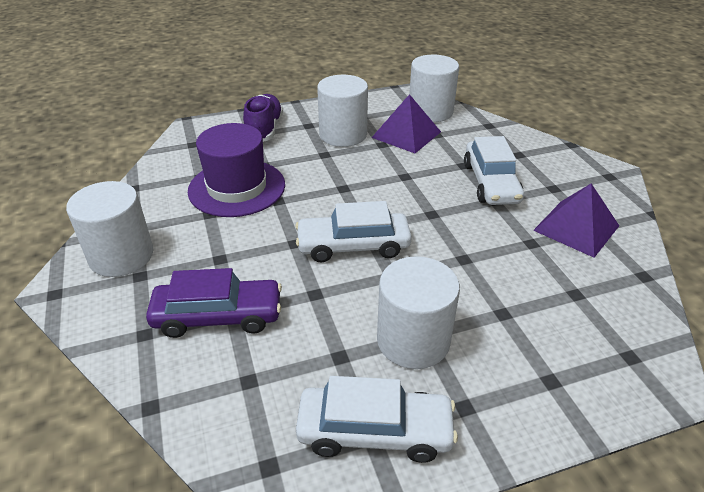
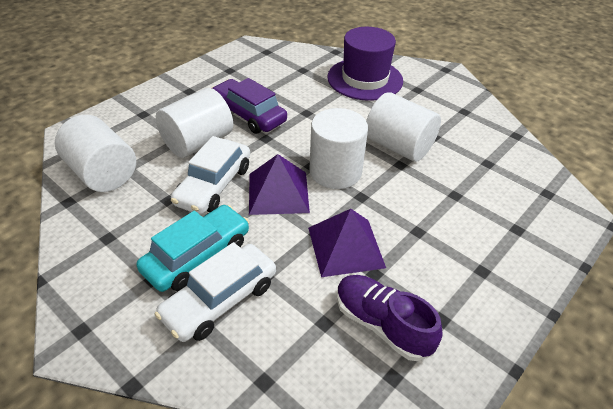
turquoise car: 0 -> 1
white car: 3 -> 2

